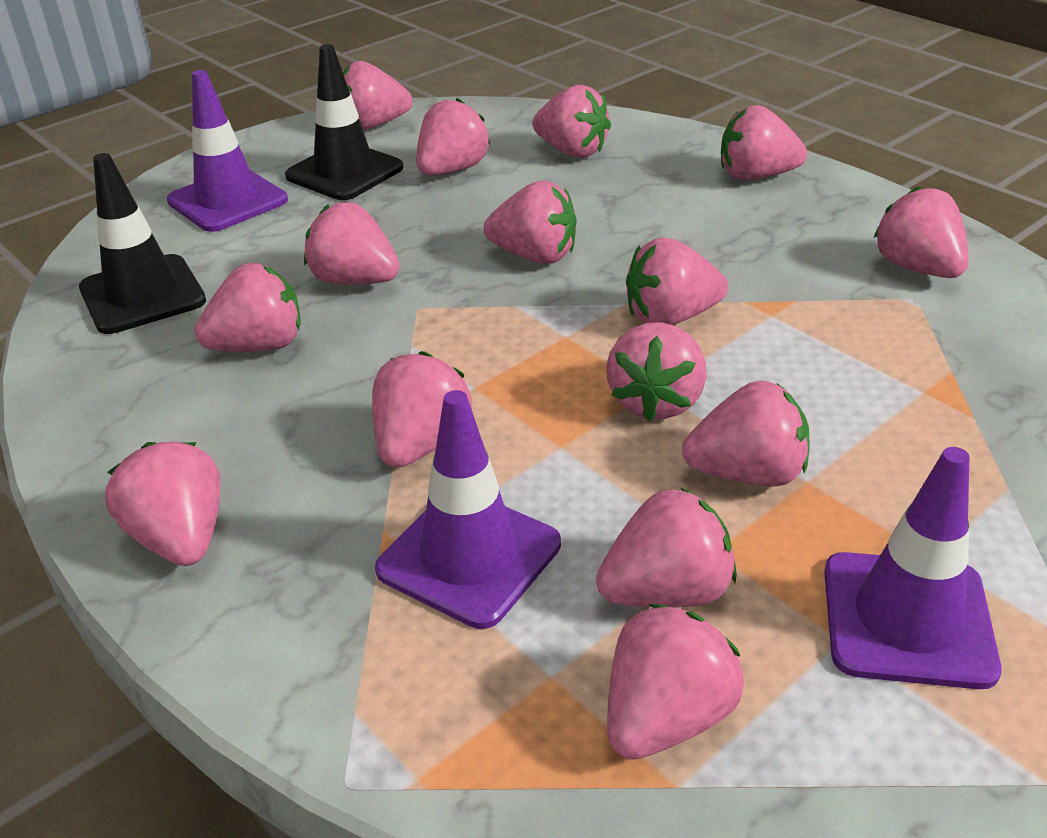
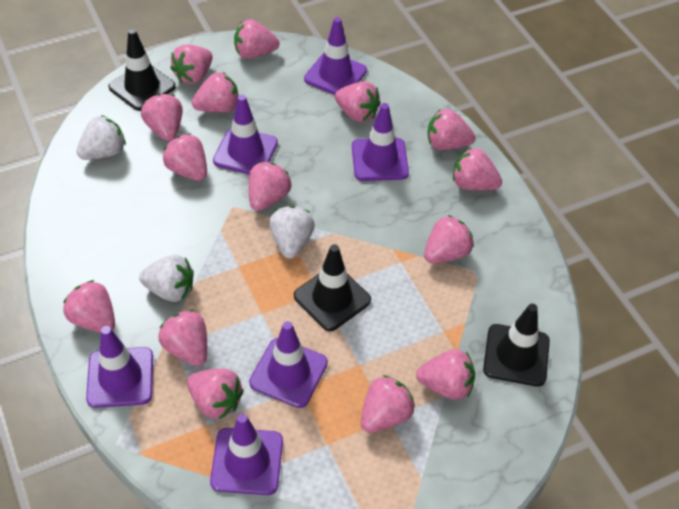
black traffic cone: 2 -> 3
purple traffic cone: 3 -> 6
white strawberry: 0 -> 3

